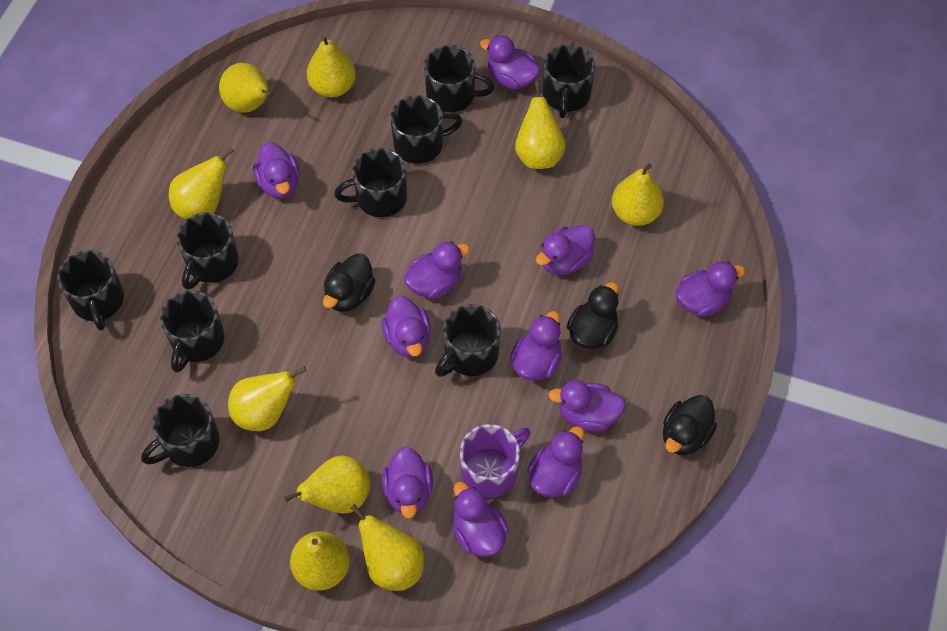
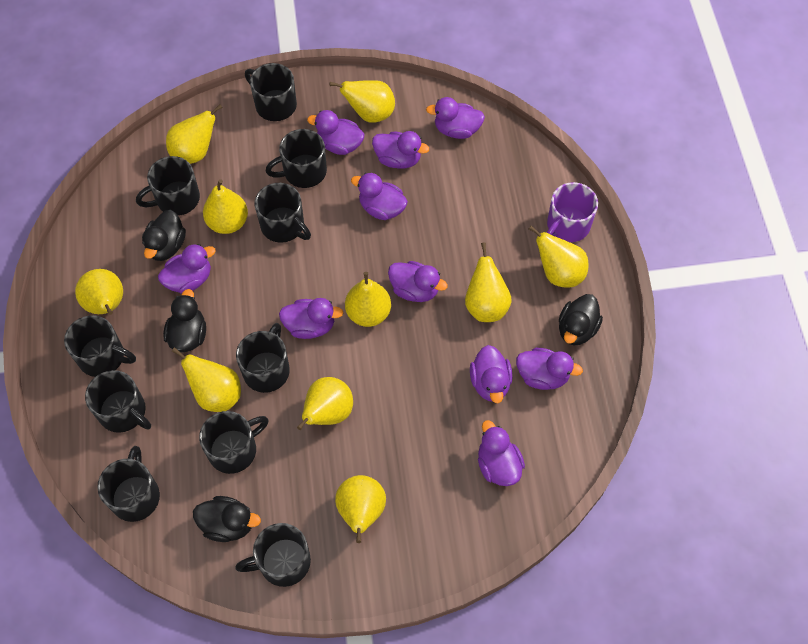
black duck: 3 -> 4
black mug: 9 -> 10
purple duck: 11 -> 10
yellow pear: 9 -> 10

